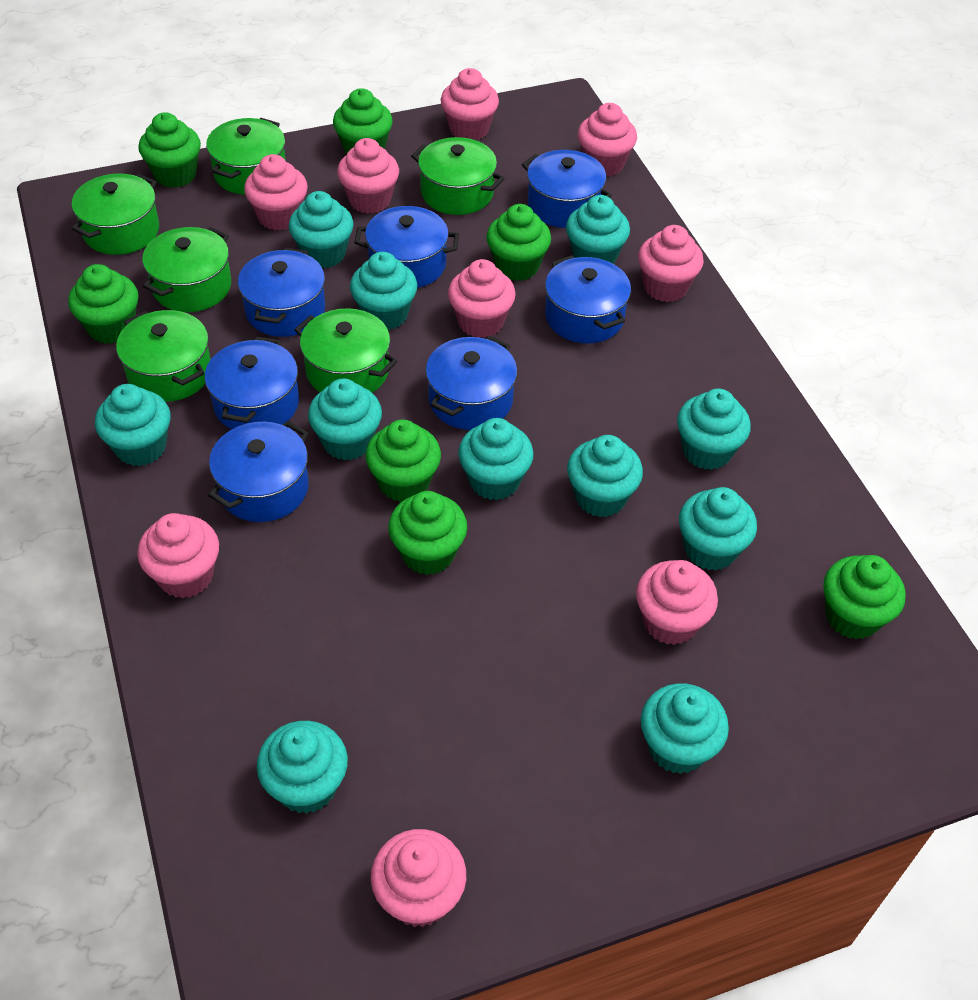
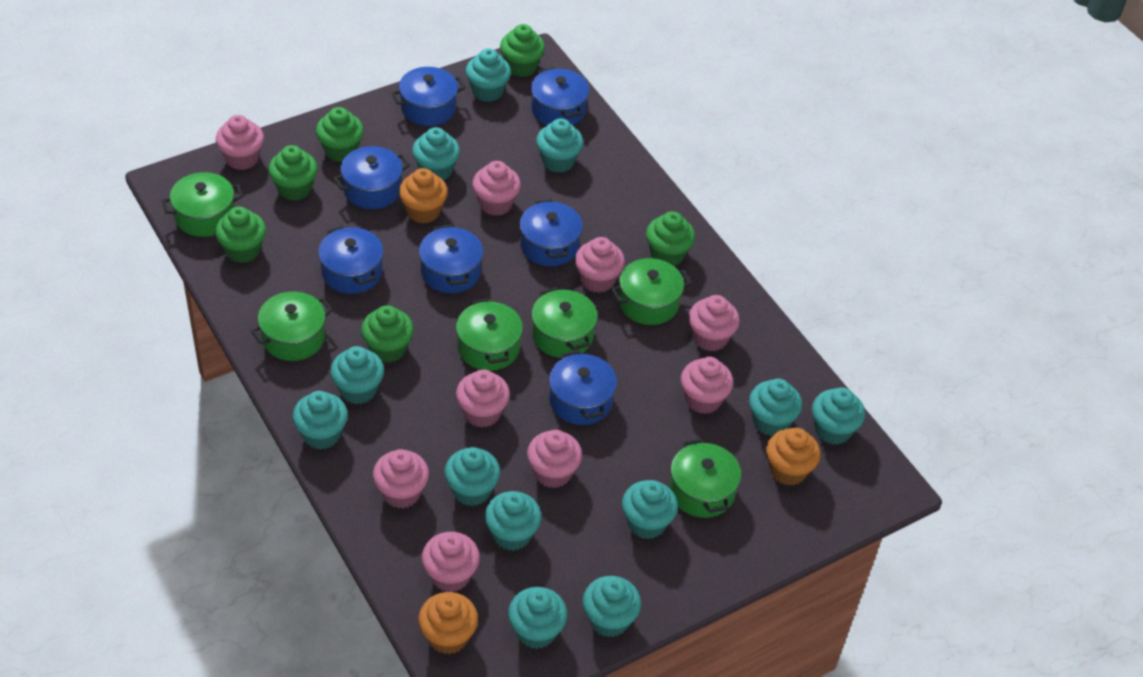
green cupcake: 7 -> 6
orange cupcake: 0 -> 3
turquoise cupcake: 11 -> 12

